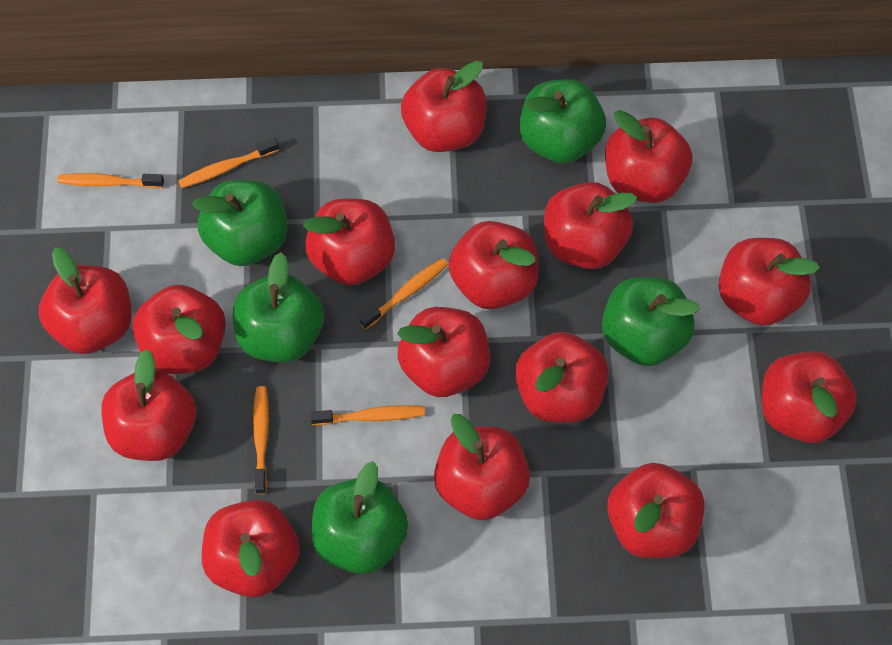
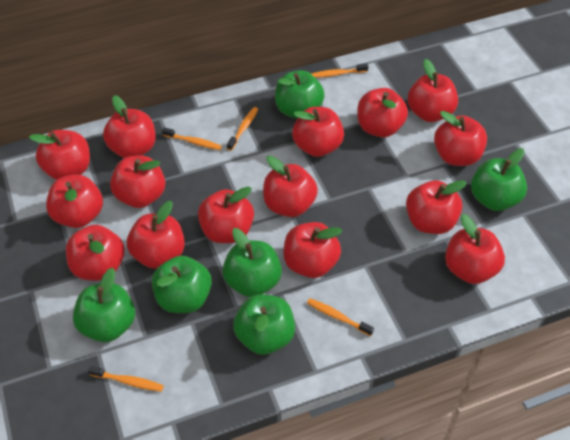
green apple: 5 -> 6

